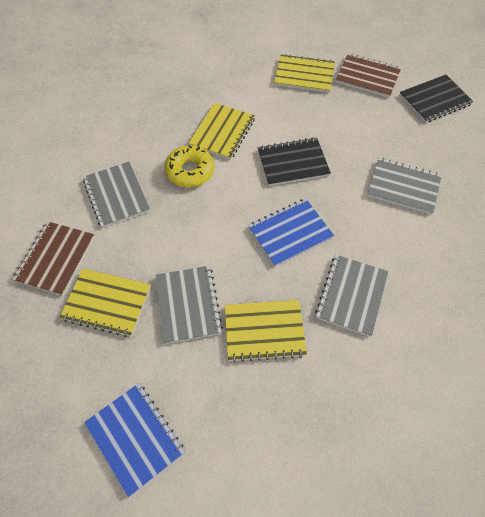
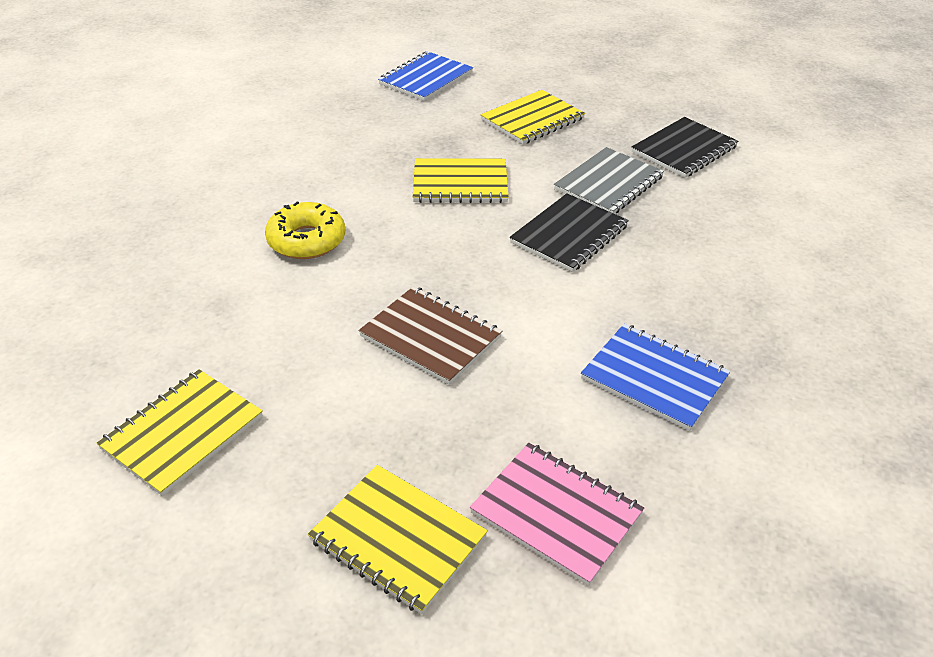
brown notebook: 2 -> 1
grey notebook: 4 -> 1
pink notebook: 0 -> 1

